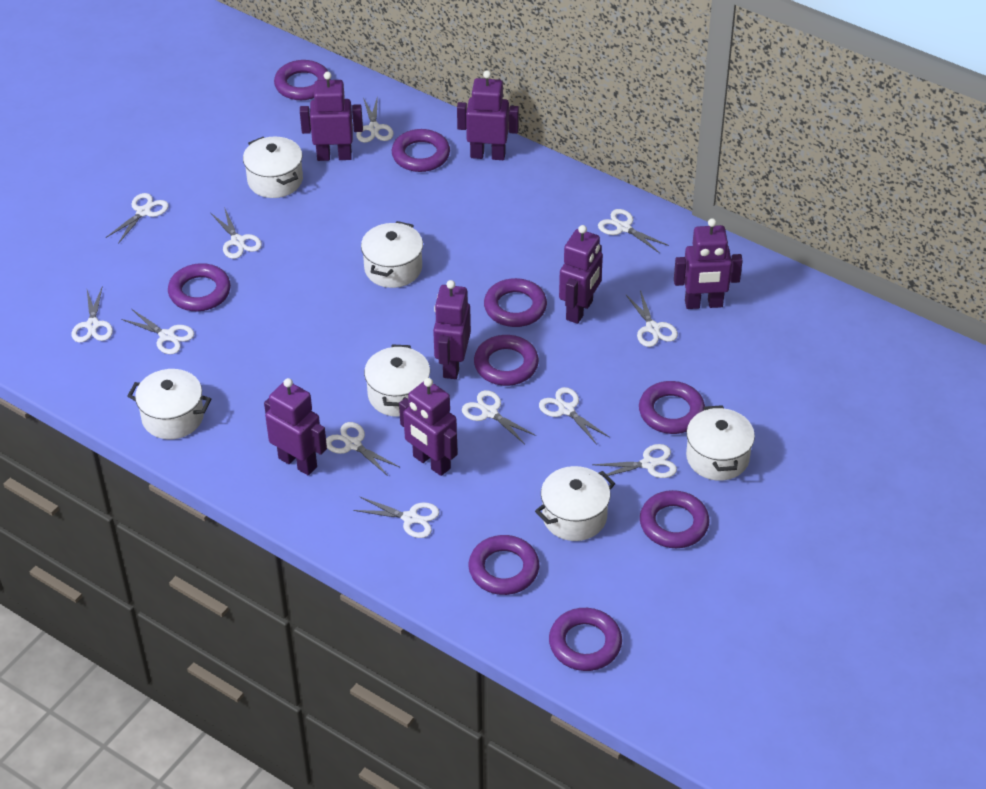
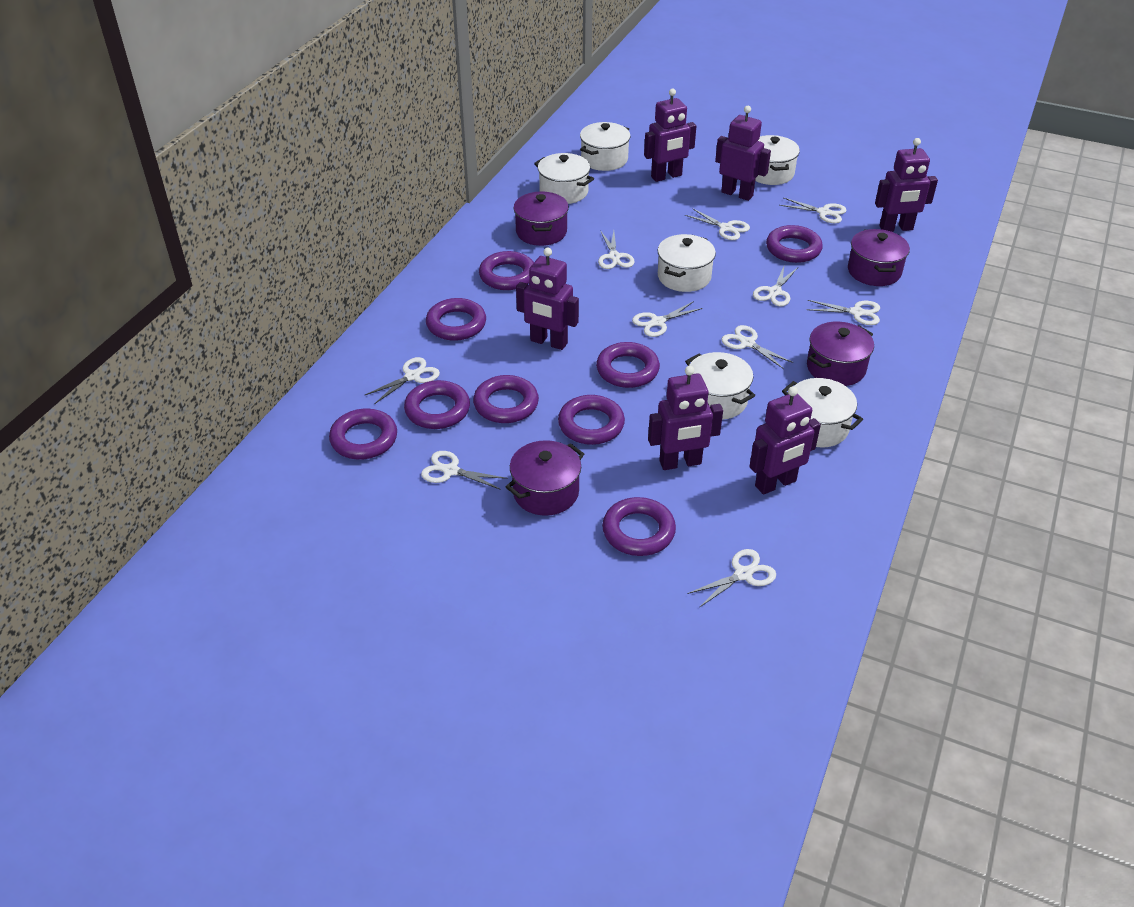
purple pot: 0 -> 4
purple robot: 7 -> 6
white scissors: 12 -> 10

